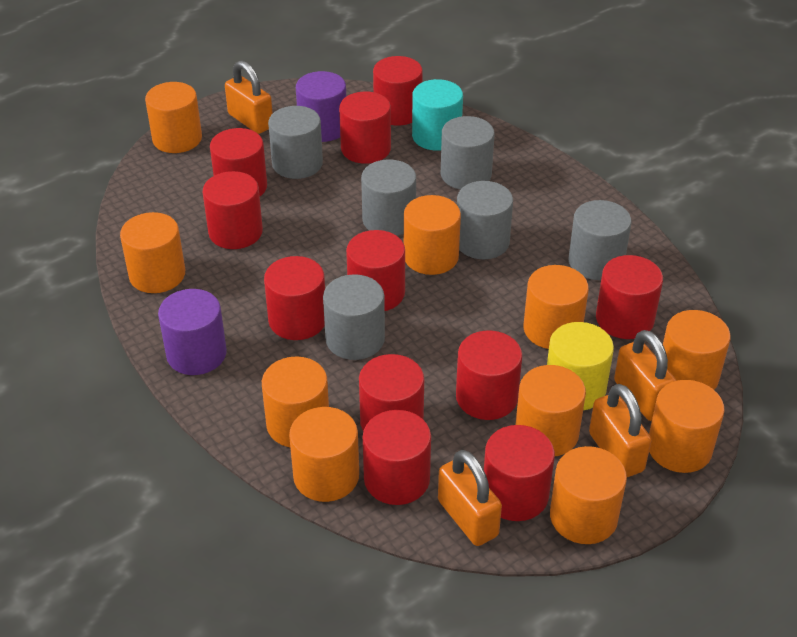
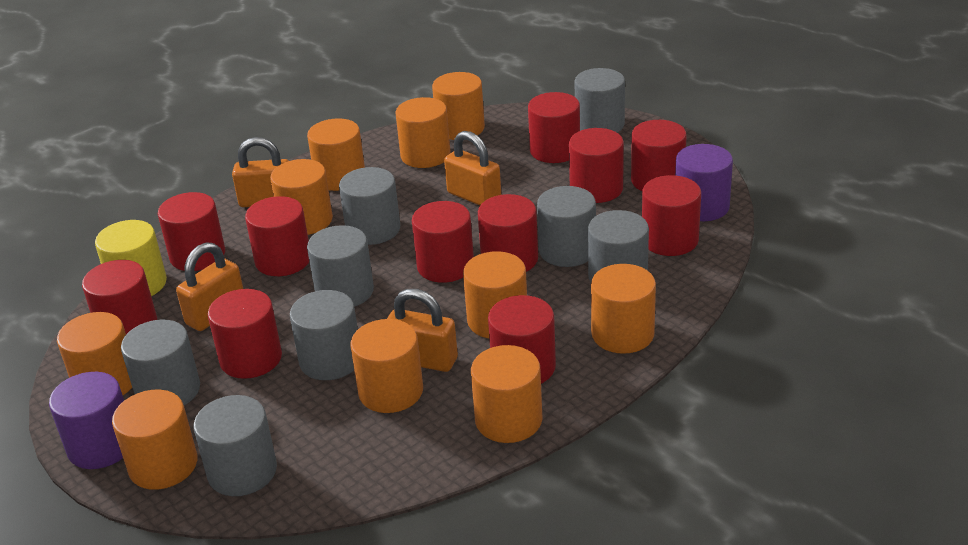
grey cylinder: 6 -> 8
turquoise cylinder: 1 -> 0

